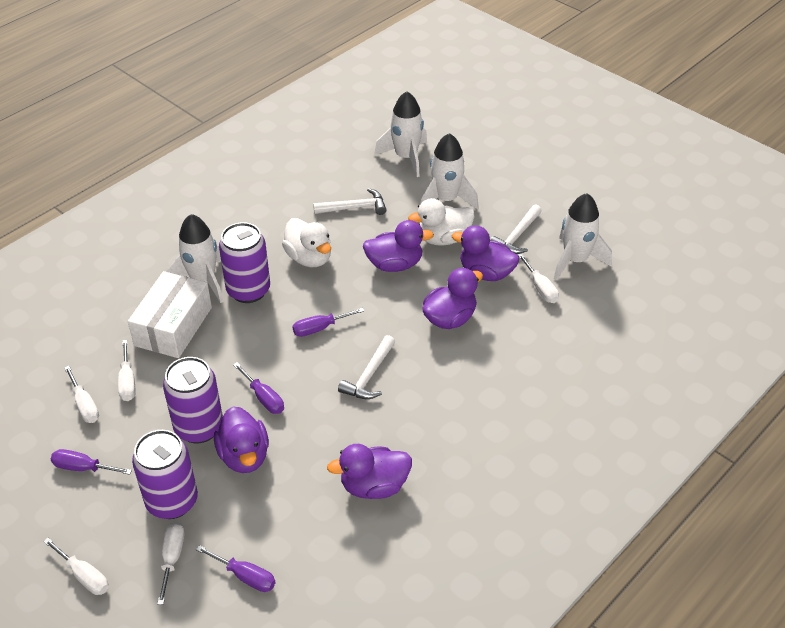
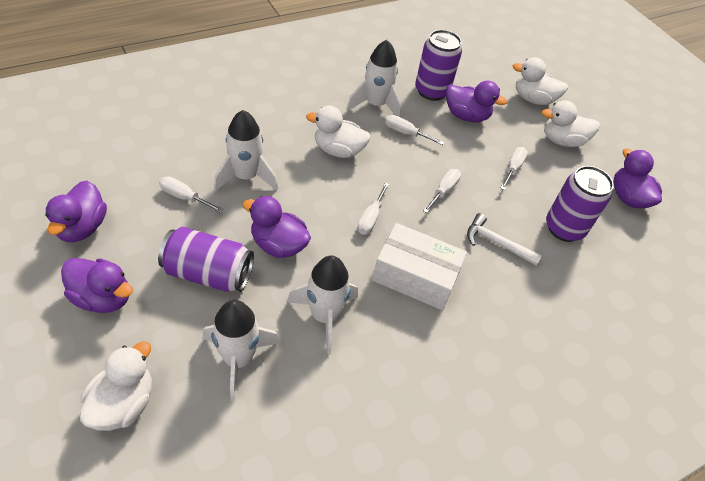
purple screwdriver: 4 -> 0
white duck: 2 -> 4
white hammer: 3 -> 1

